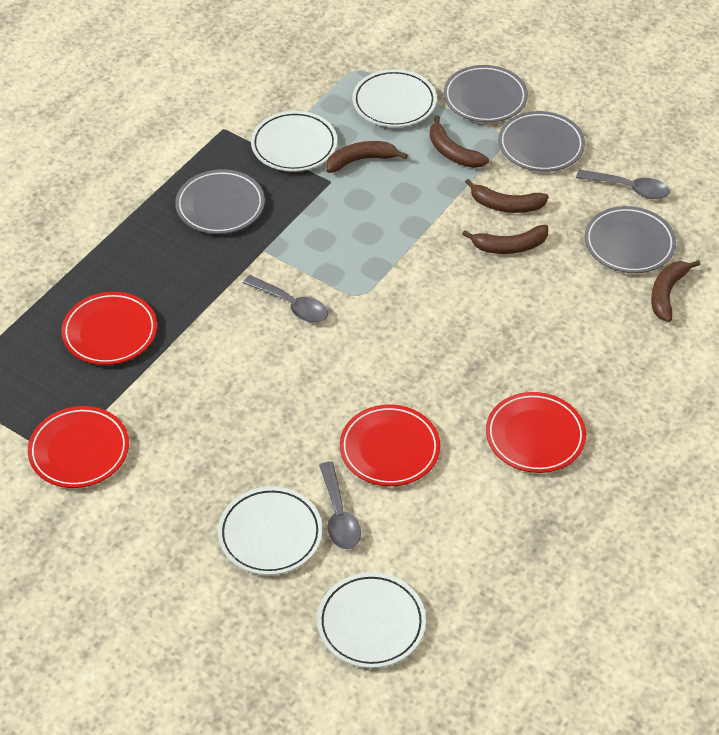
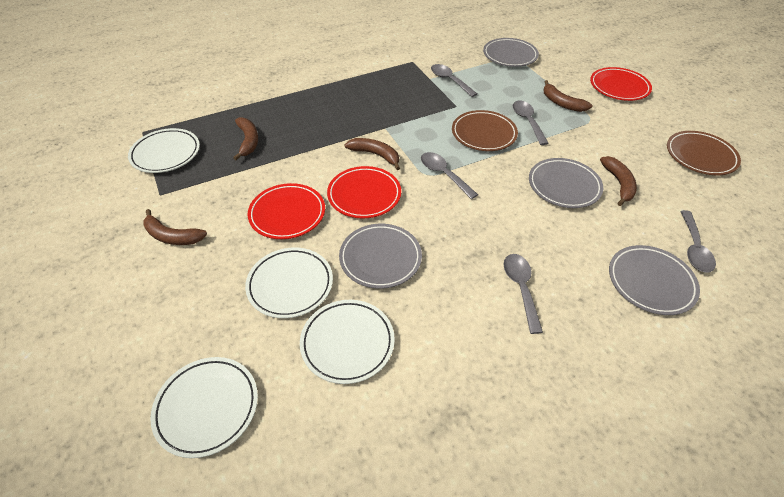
brown plate: 0 -> 2
grey spoon: 3 -> 5
red plate: 4 -> 3

